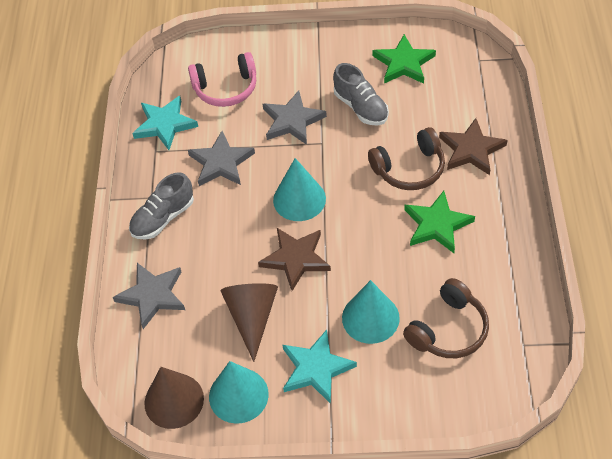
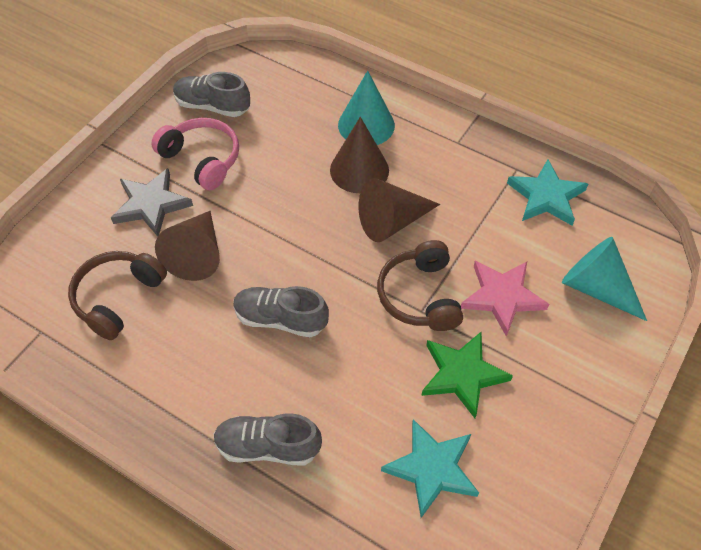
brown cone: 2 -> 3
brown star: 2 -> 0
green star: 2 -> 1
grey shoe: 2 -> 3
grey star: 3 -> 1
pink star: 0 -> 1
turquoise cone: 3 -> 2

